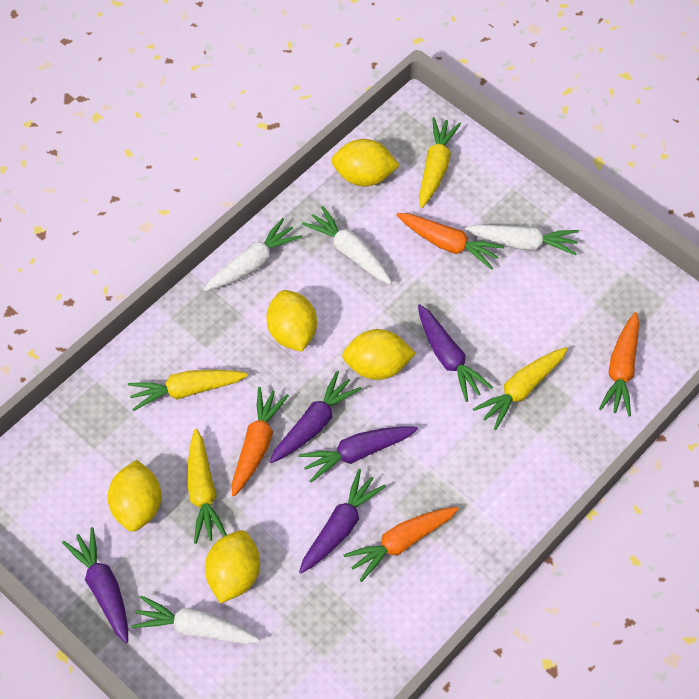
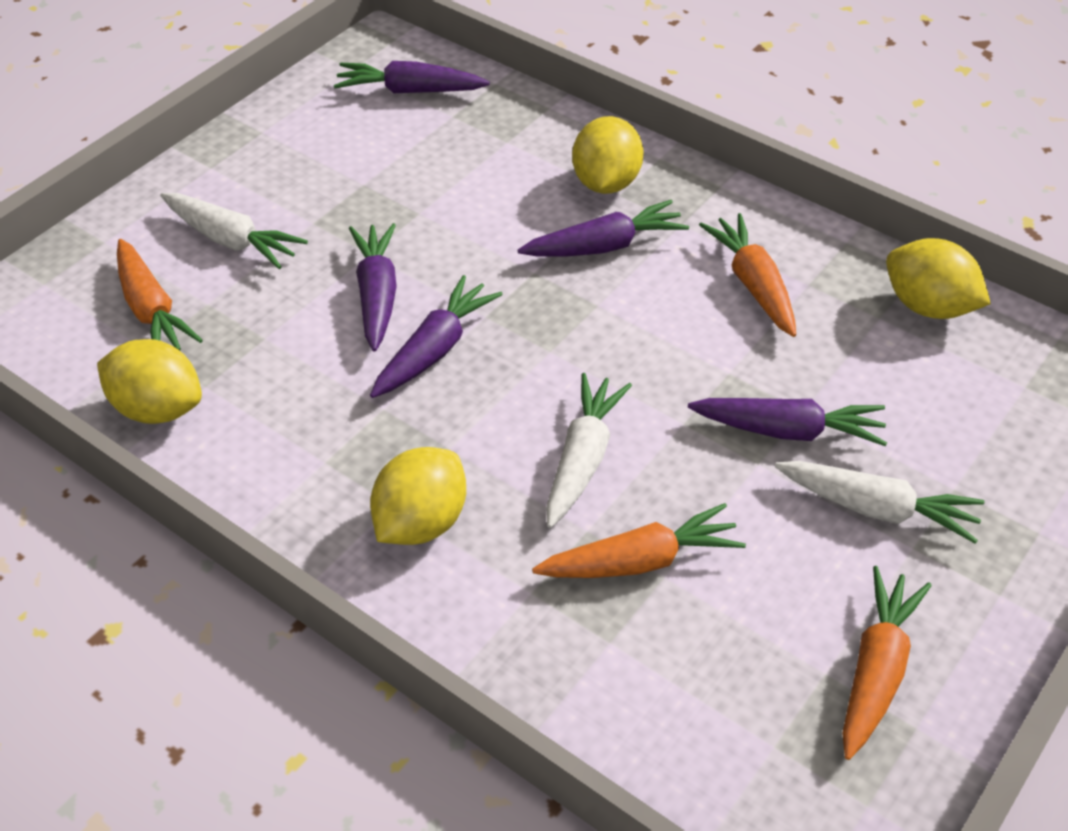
white carrot: 4 -> 3
yellow carrot: 4 -> 0
yellow lemon: 5 -> 4

